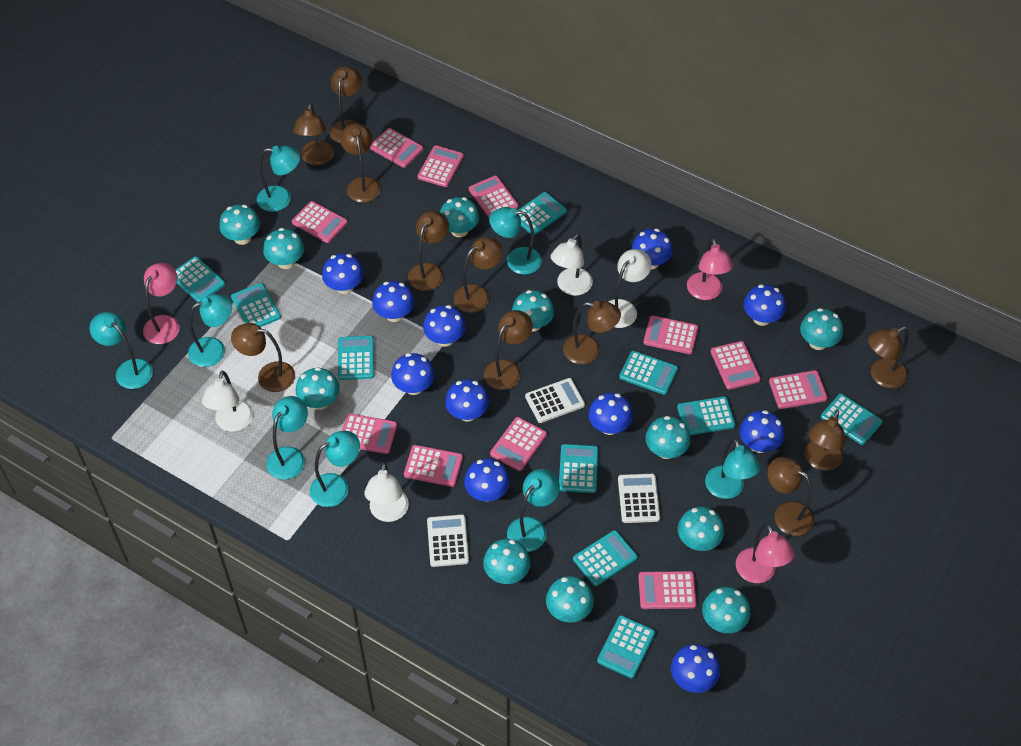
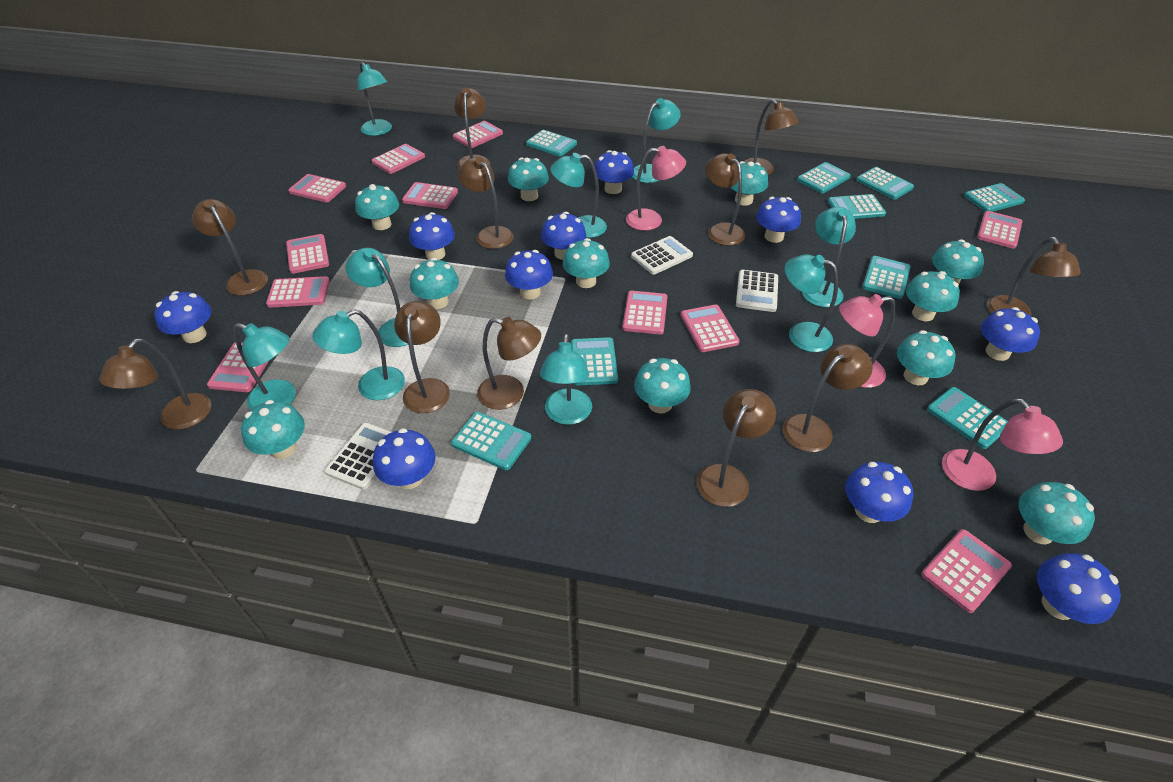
blue mushroom: 11 -> 10
turquoise calculator: 10 -> 9
turquoise lamp: 8 -> 9
white lamp: 4 -> 0

